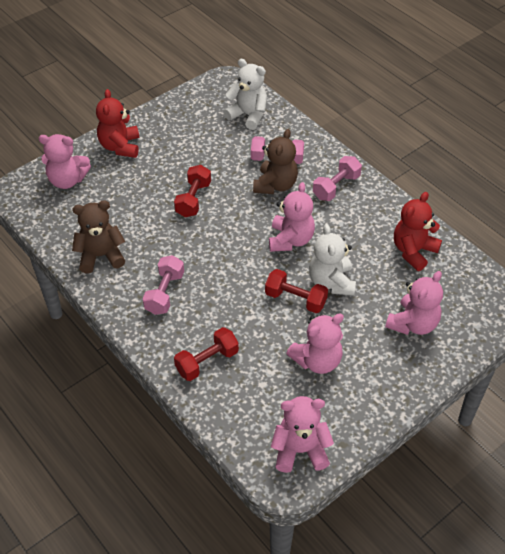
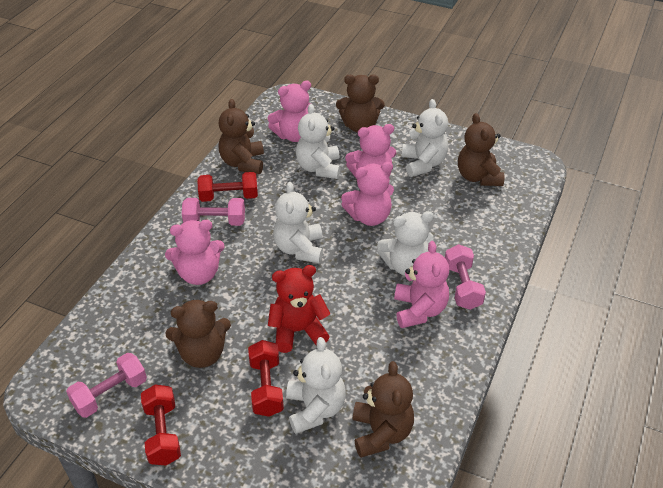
brown teddy bear: 2 -> 5
red teddy bear: 2 -> 1
white teddy bear: 2 -> 5

